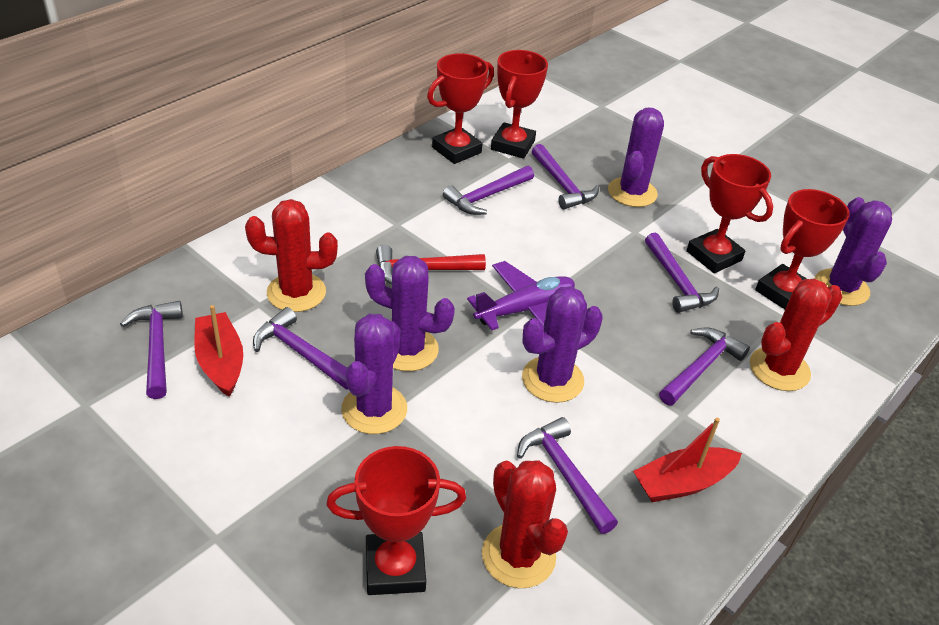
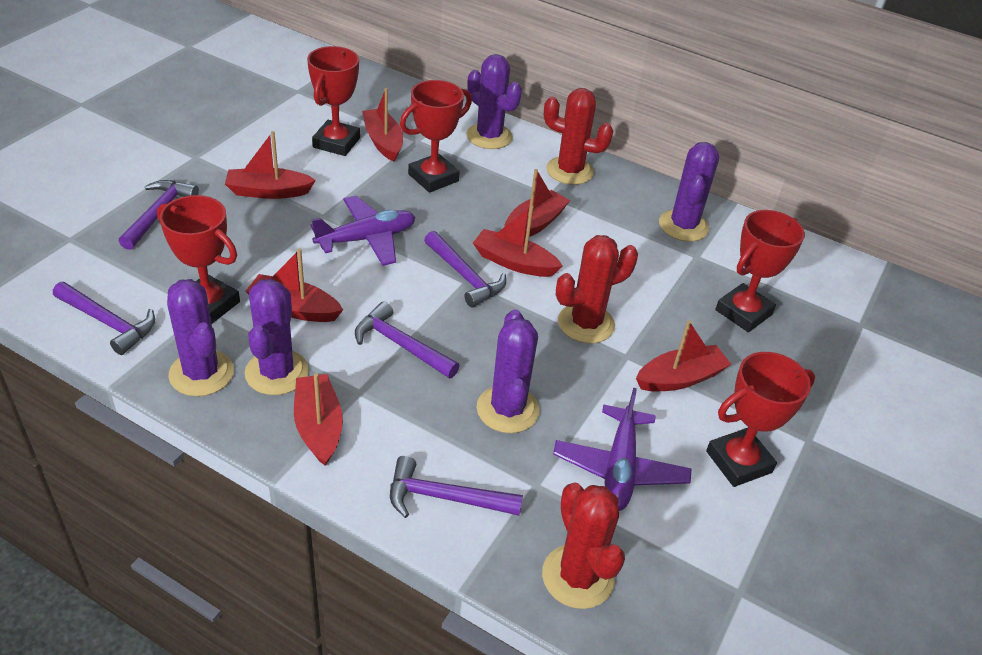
purple hammer: 7 -> 5
purple plane: 1 -> 2
red boat: 2 -> 7
red hammer: 1 -> 0

